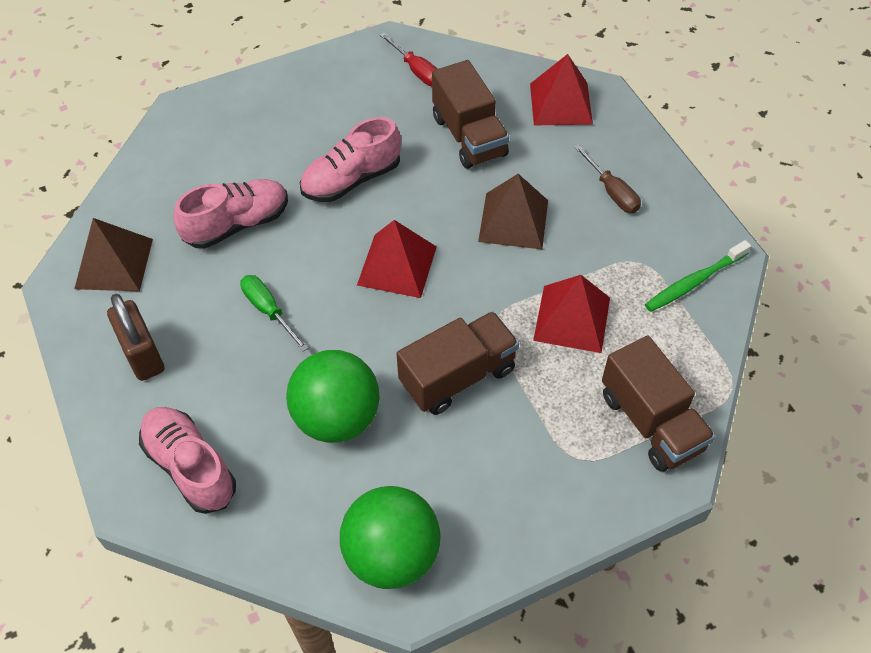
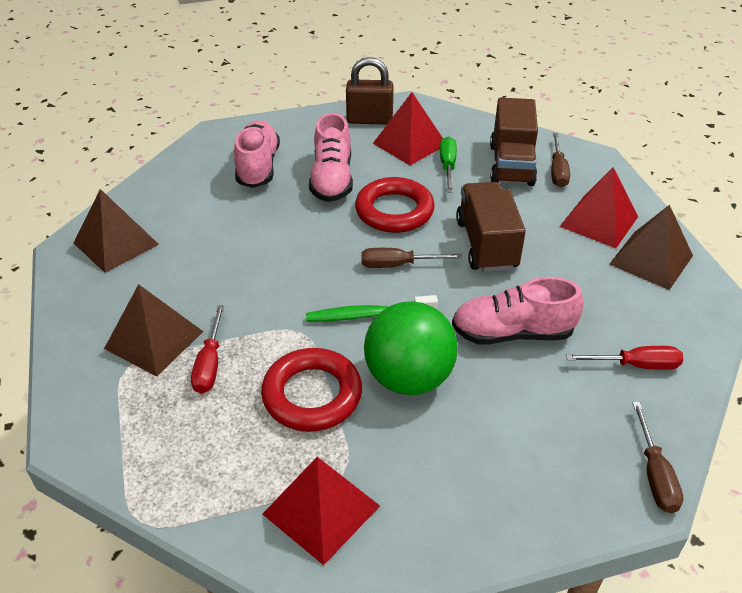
brown pyramid: 2 -> 3
brown screwdriver: 1 -> 3
brown truck: 3 -> 2
green ball: 2 -> 1
red ring: 0 -> 2
red screwdriver: 1 -> 2

